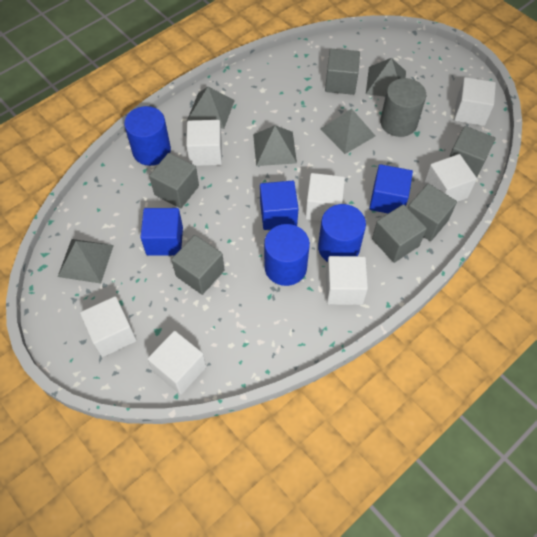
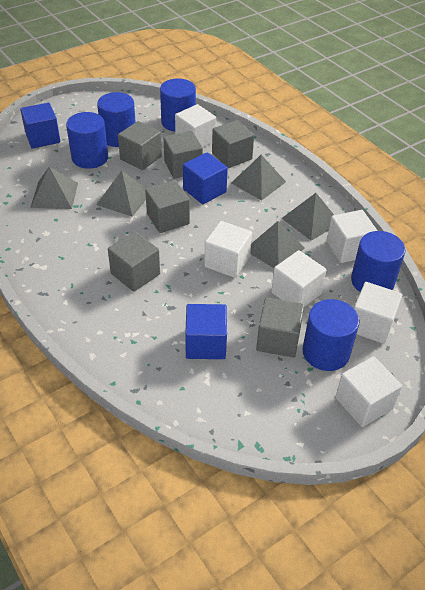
blue cylinder: 3 -> 5
grey cylinder: 1 -> 0
white cube: 7 -> 6

